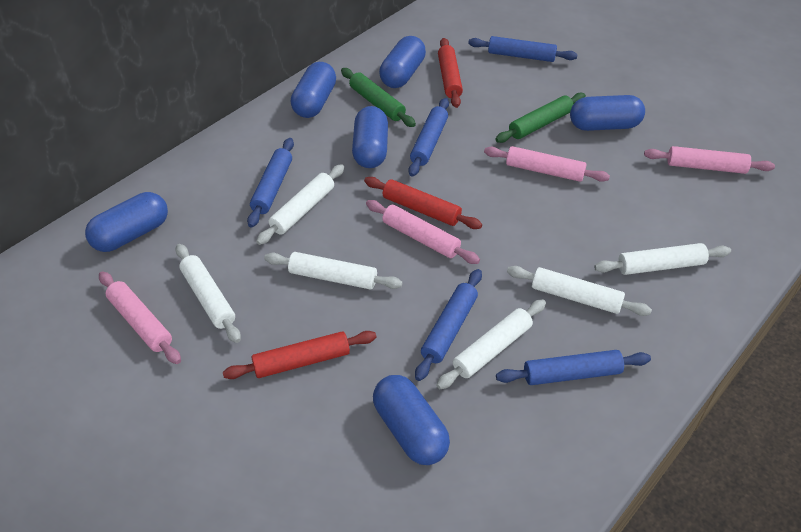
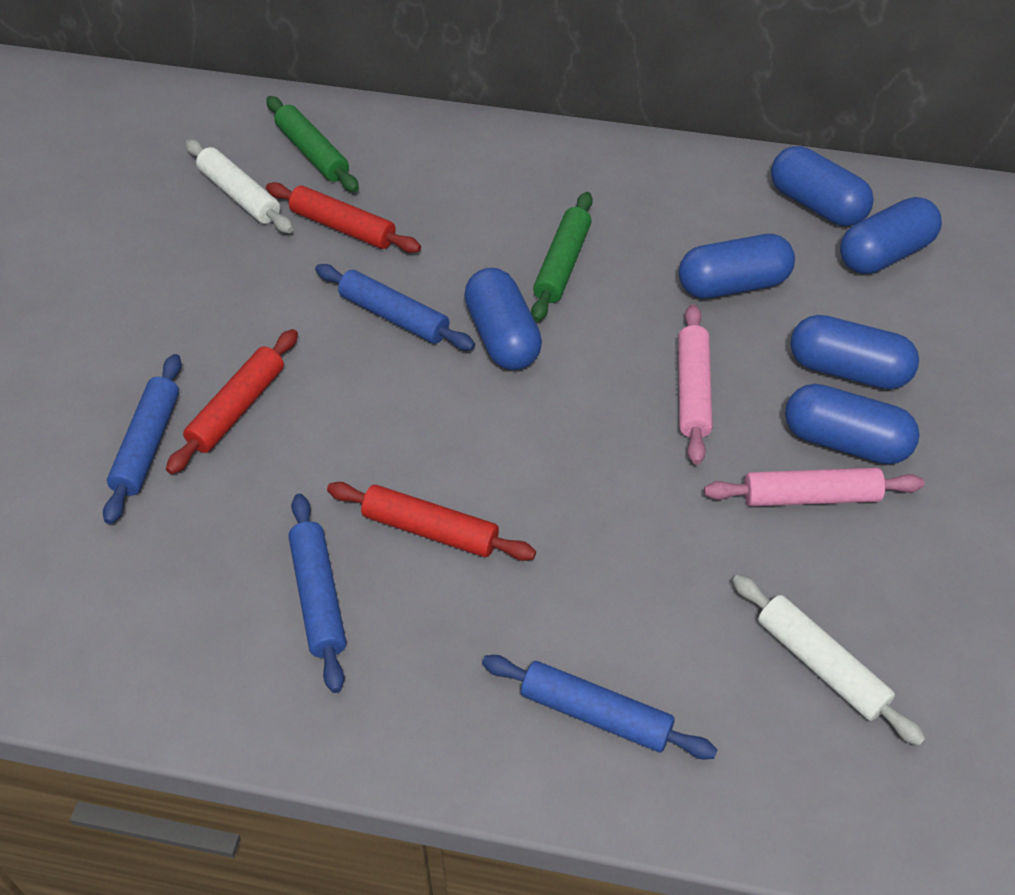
blue rolling pin: 5 -> 4
pink rolling pin: 4 -> 2
white rolling pin: 6 -> 2

